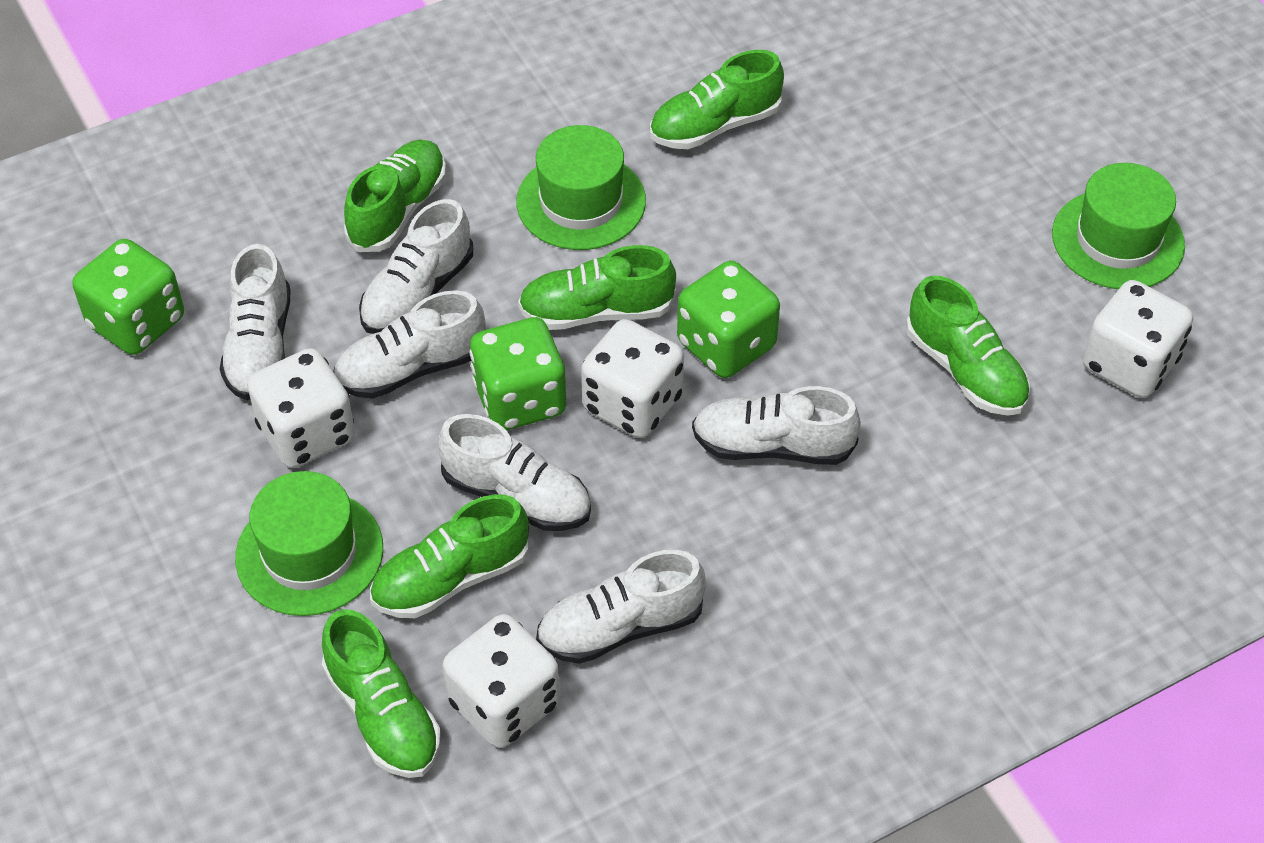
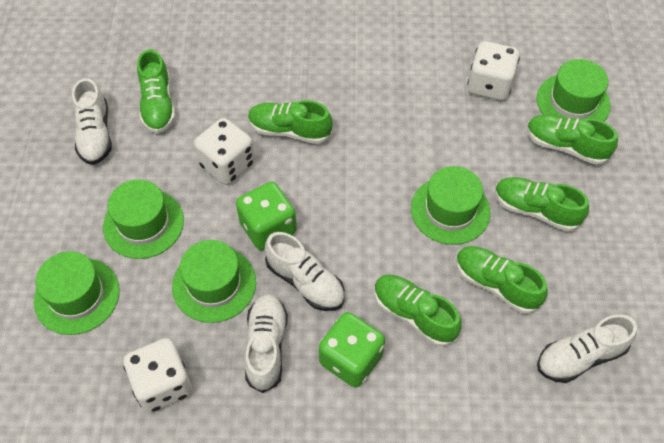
green dice: 3 -> 2
green hat: 3 -> 5
white dice: 4 -> 3
white shoe: 6 -> 4

